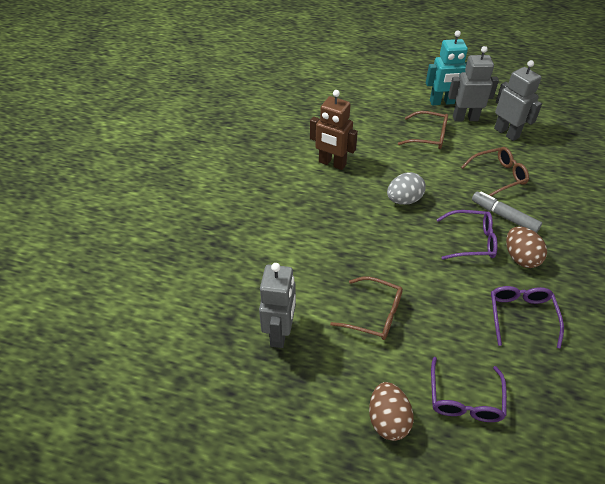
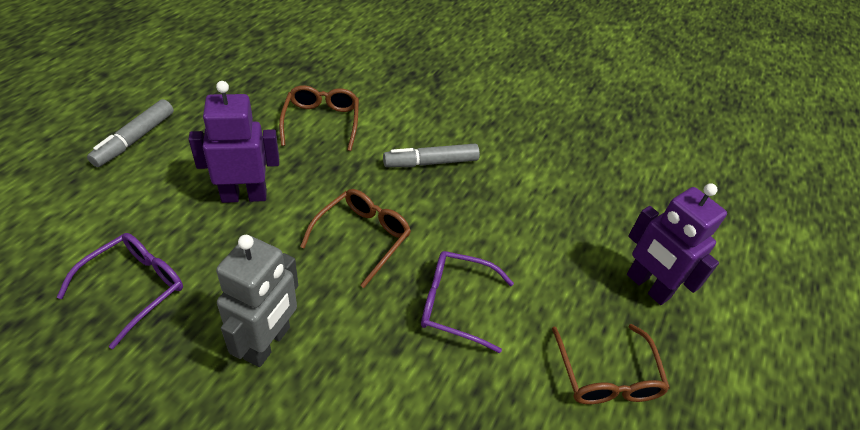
brown egg: 2 -> 0
brown robot: 1 -> 0
grey egg: 1 -> 0
grey marker: 1 -> 2
grey robot: 3 -> 1
purple glasses: 3 -> 2
purple robot: 0 -> 2
turquoise robot: 1 -> 0

